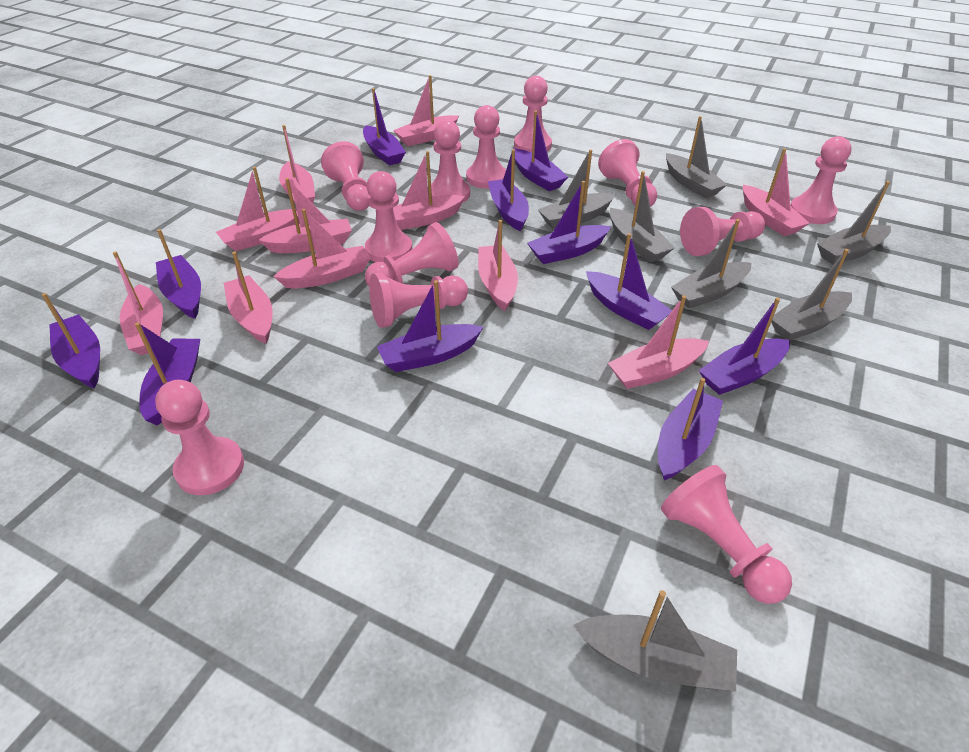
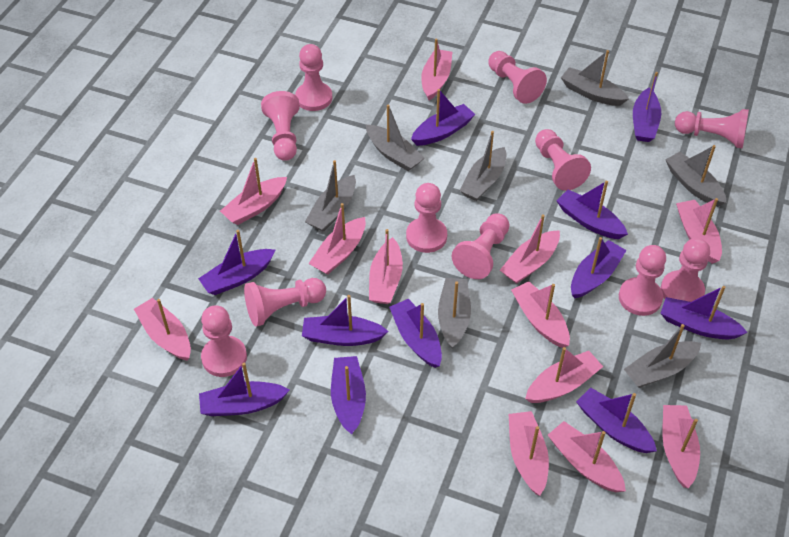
pink boat: 11 -> 12
pink pawn: 12 -> 11

